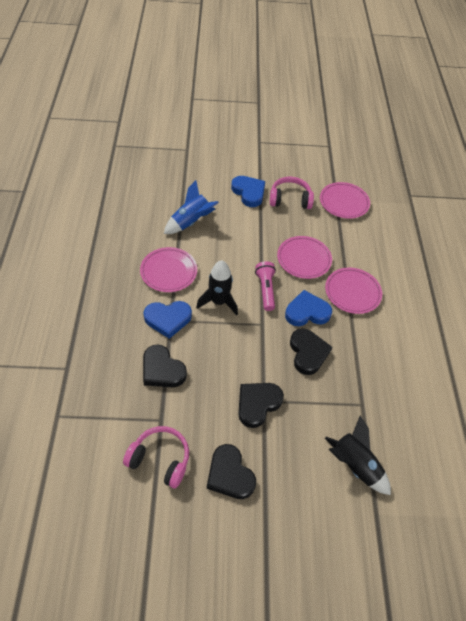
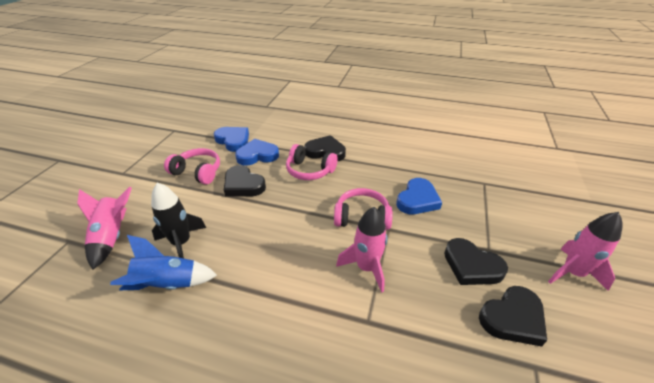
black rocket: 2 -> 1
pink flashlight: 1 -> 0
pink headphones: 2 -> 3
pink plate: 4 -> 0
pink rocket: 0 -> 3

